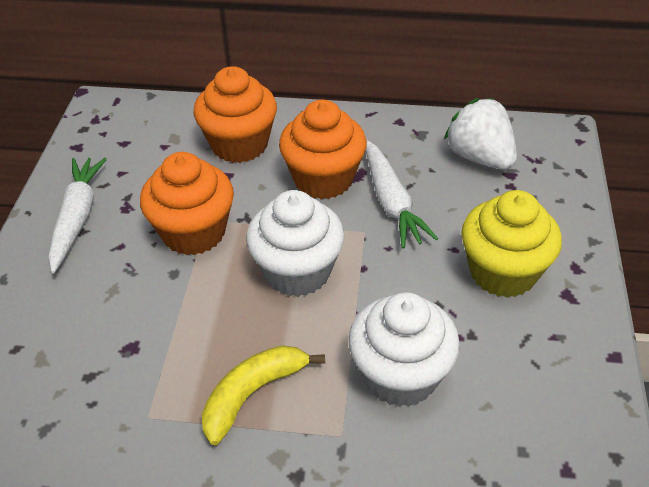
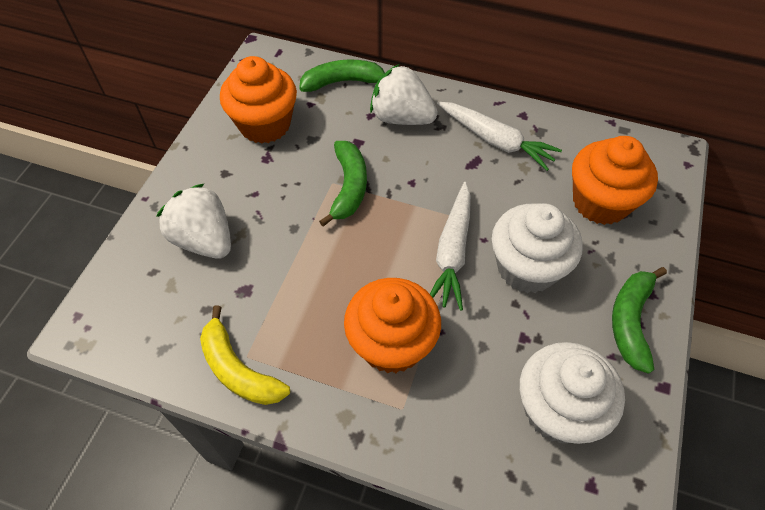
green banana: 0 -> 3
white strawberry: 1 -> 2
yellow cupcake: 1 -> 0

